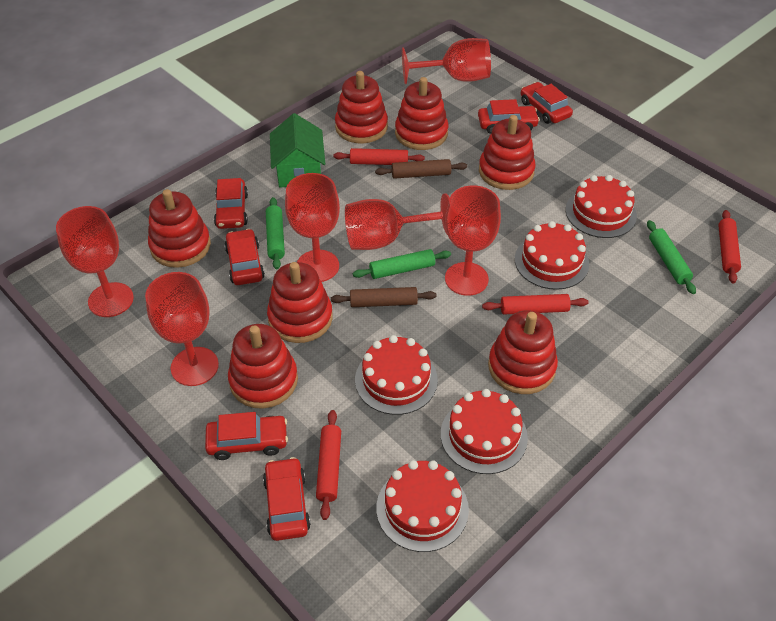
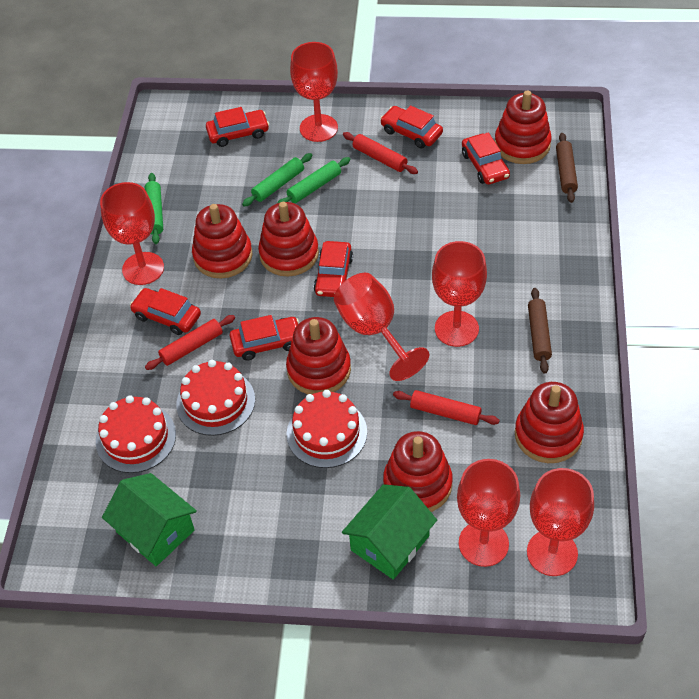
green house: 1 -> 2
red cake: 5 -> 3
red rolling pin: 4 -> 3
red stacking toy: 7 -> 6

